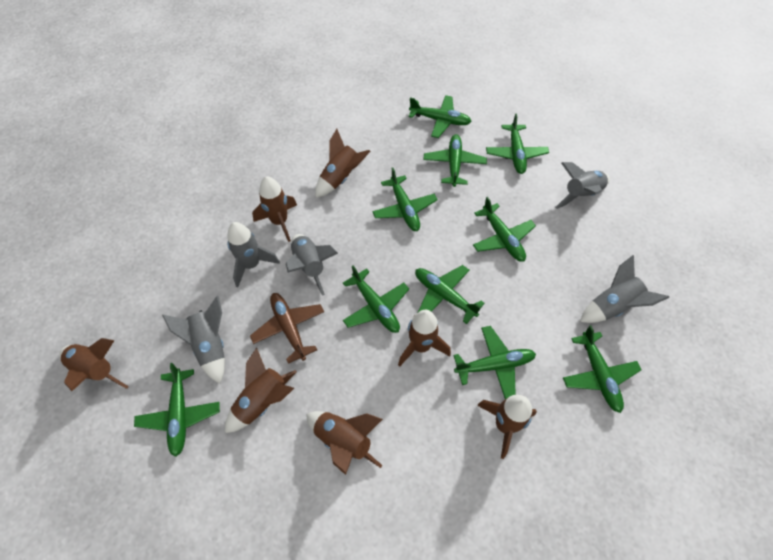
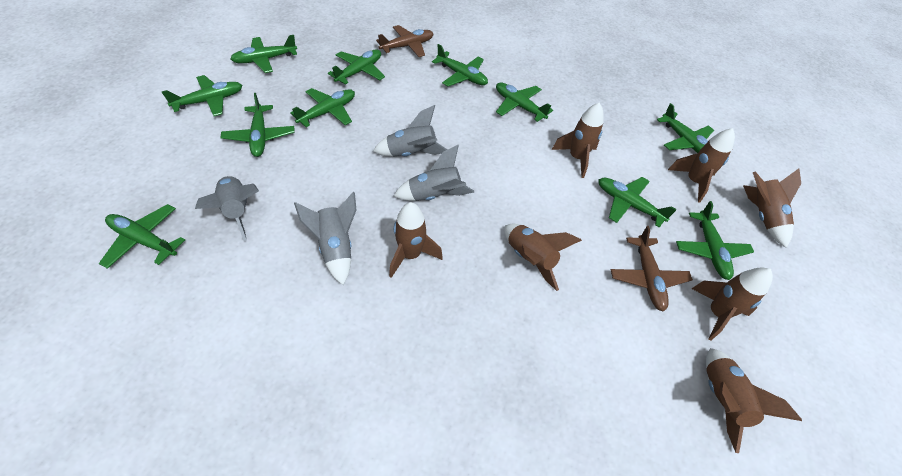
brown plane: 1 -> 2
green plane: 10 -> 11
grey rocket: 5 -> 4

